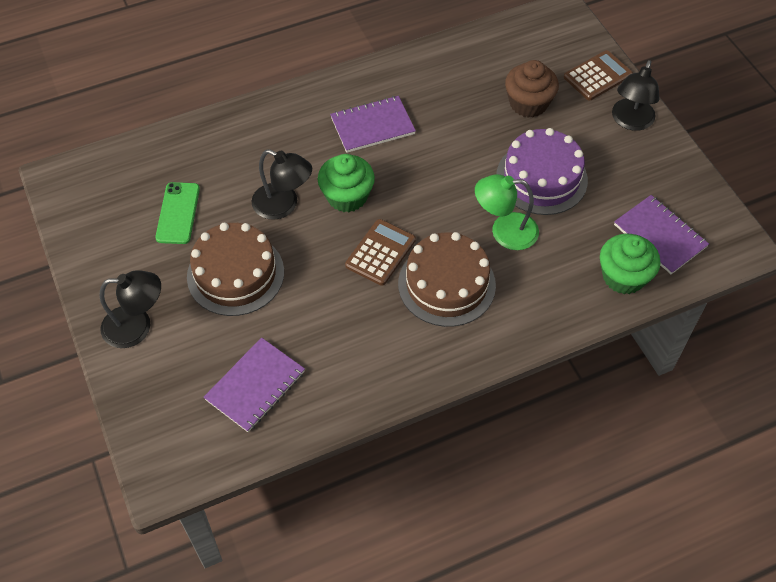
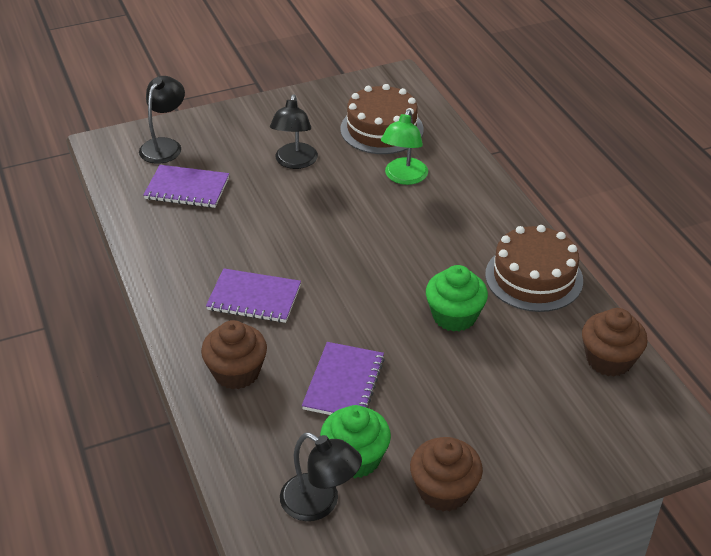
brown calculator: 2 -> 0
brown cupcake: 1 -> 3
green phone: 1 -> 0
purple cake: 1 -> 0

